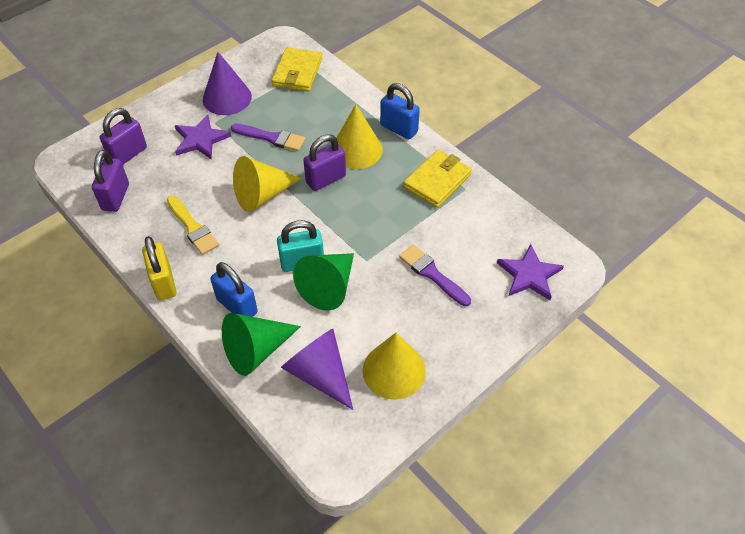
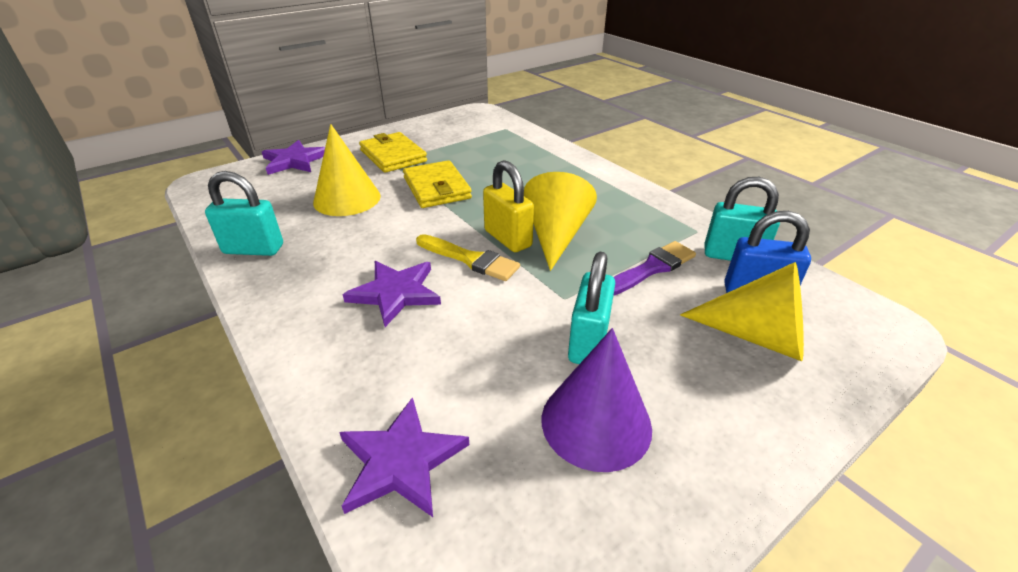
blue padlock: 2 -> 1
green cone: 2 -> 0
purple brush: 2 -> 1
purple cone: 2 -> 1
purple padlock: 3 -> 0
purple star: 2 -> 3
turquoise padlock: 1 -> 3

